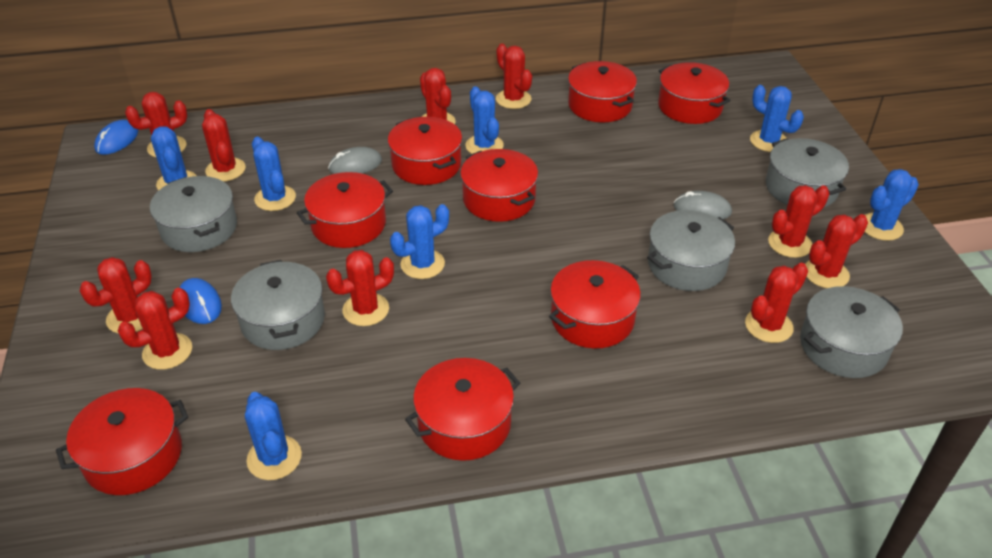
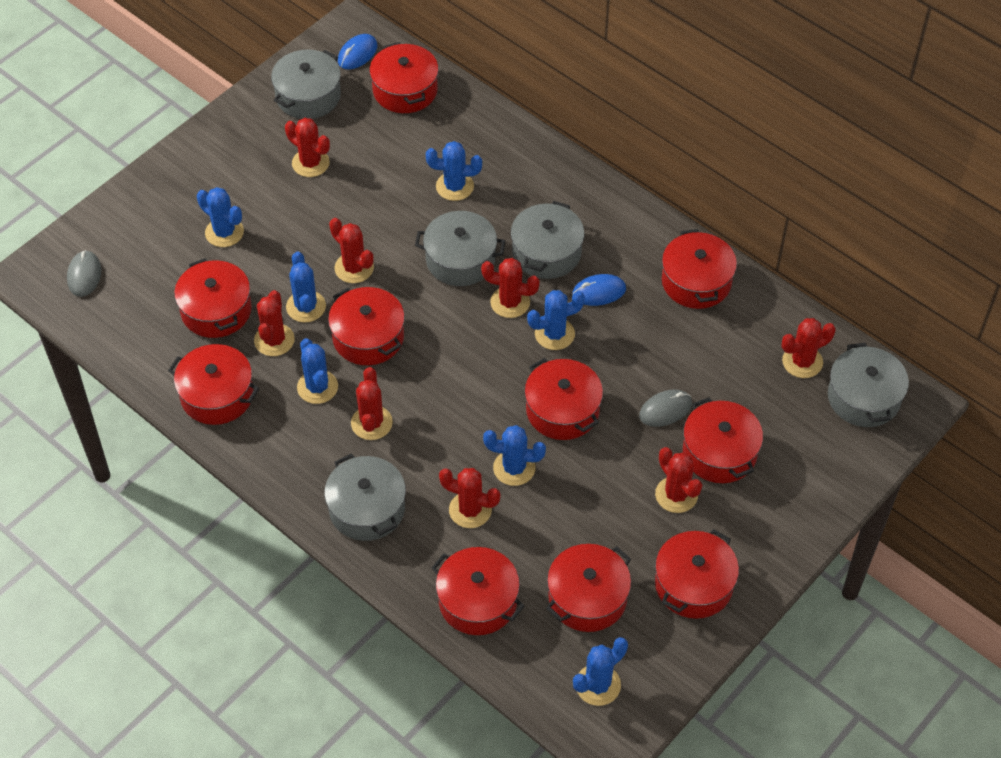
red cactus: 10 -> 8
red pot: 8 -> 10

